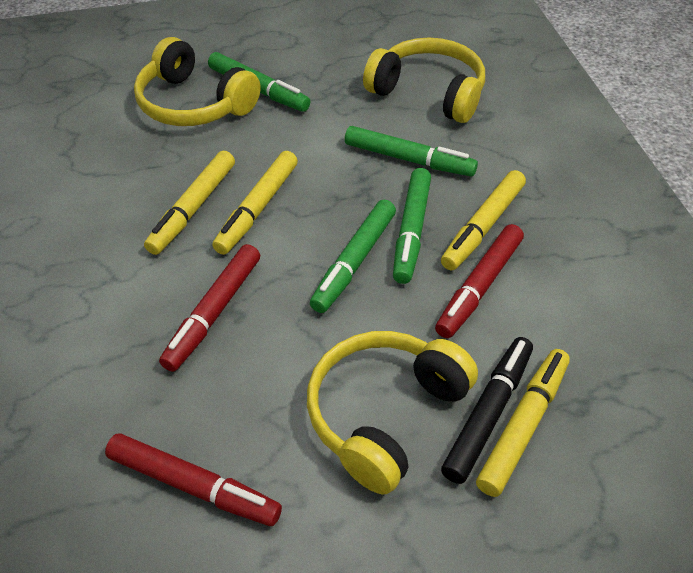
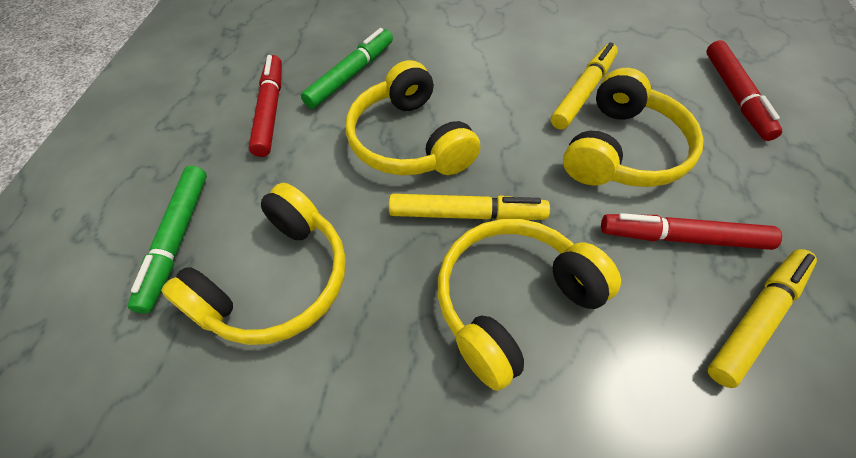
black marker: 1 -> 0
green marker: 4 -> 2
yellow headphones: 3 -> 4
yellow marker: 4 -> 3

